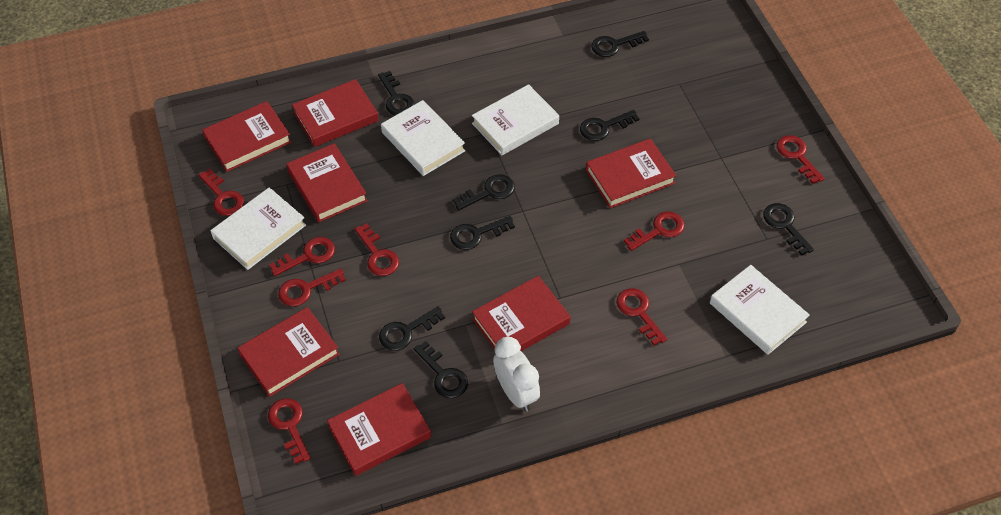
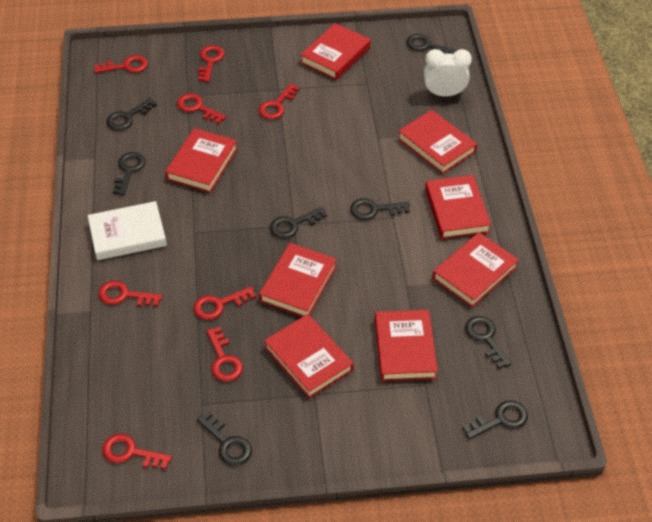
red book: 7 -> 8
white book: 4 -> 1

